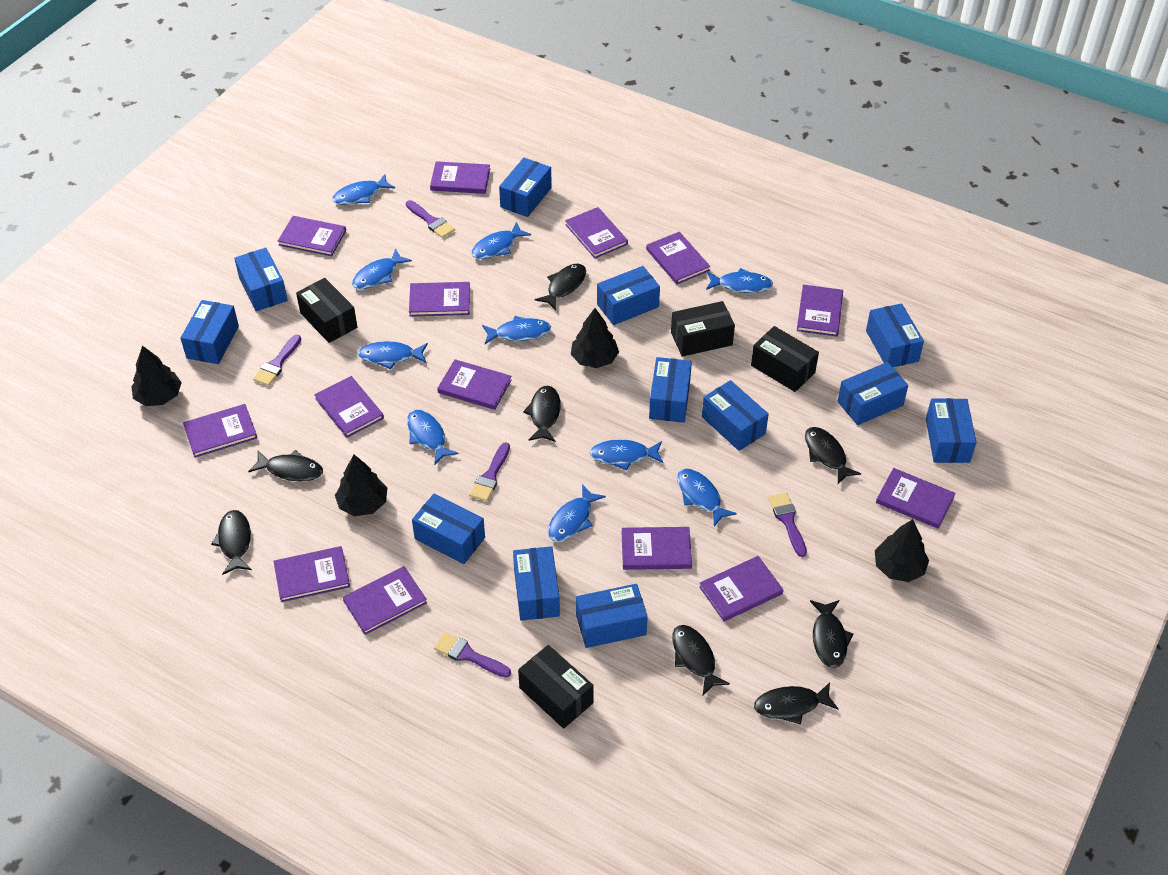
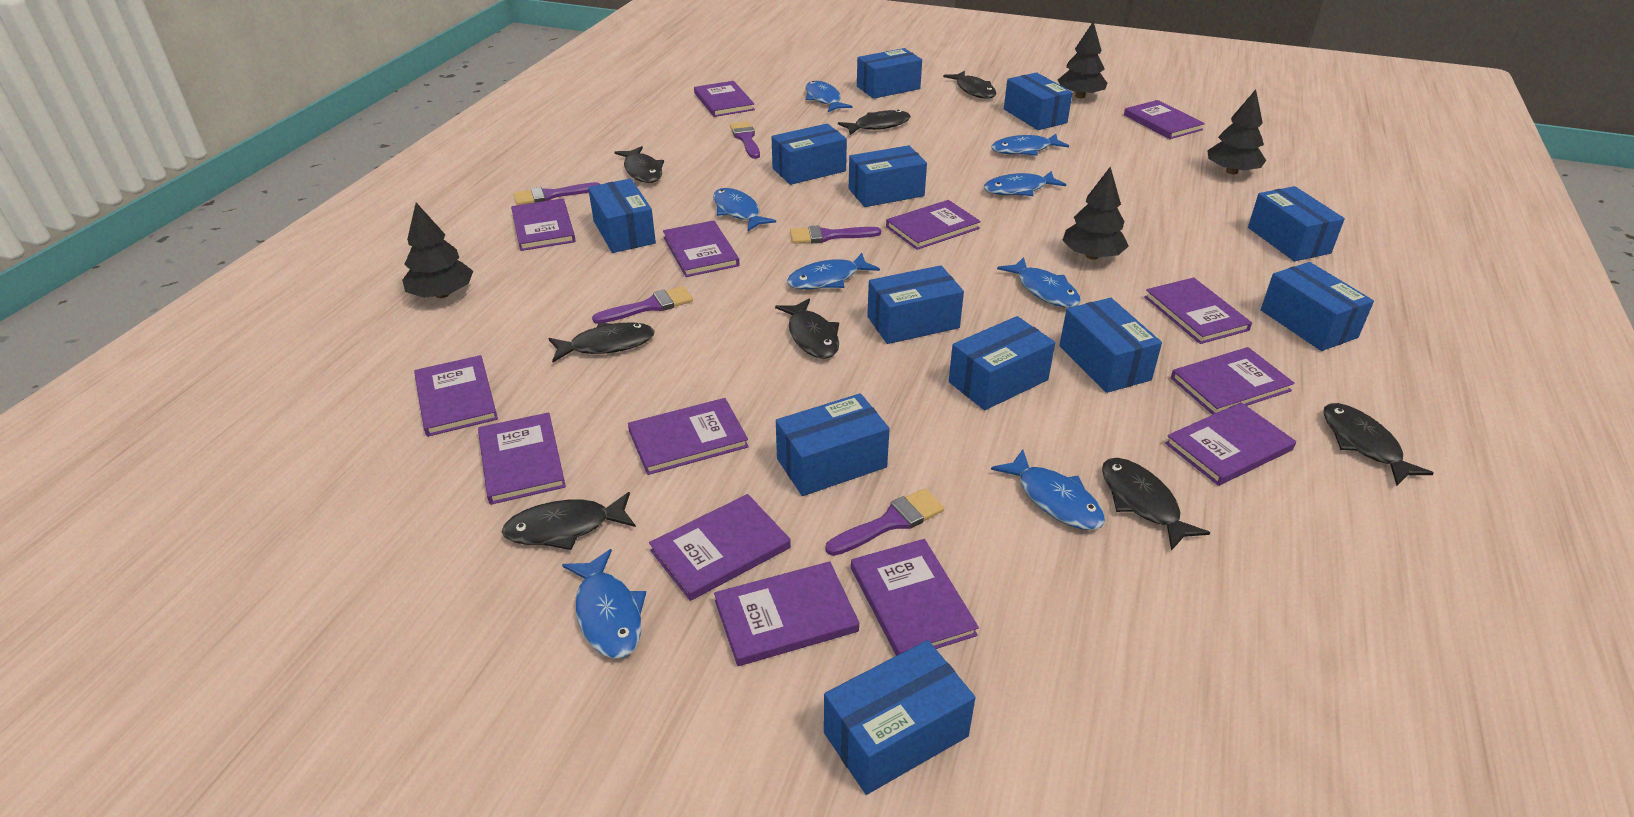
black box: 4 -> 0
blue fish: 10 -> 8

